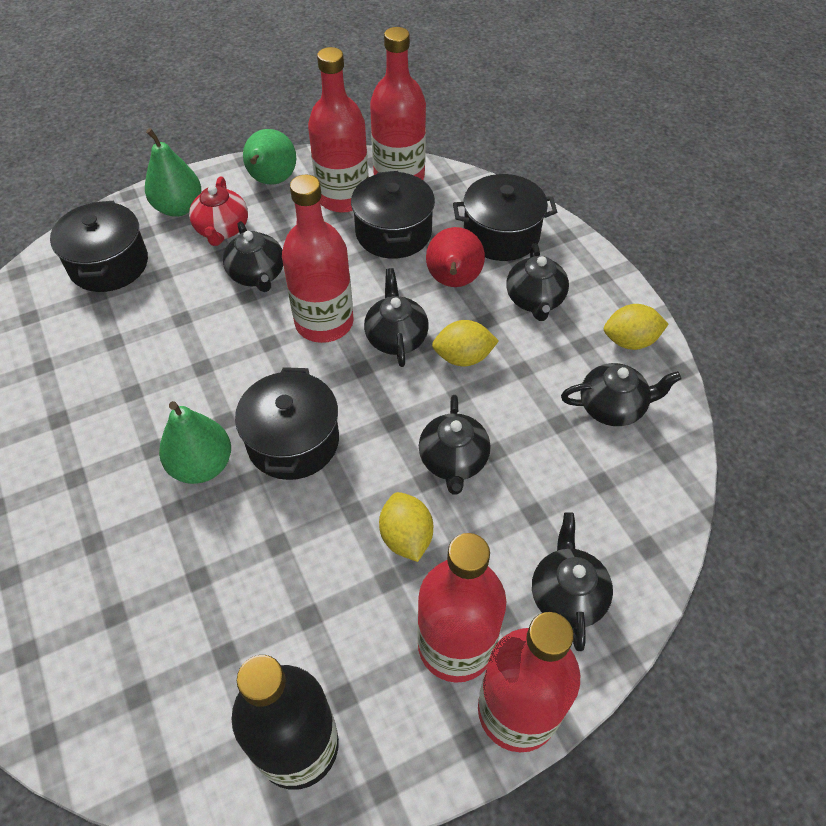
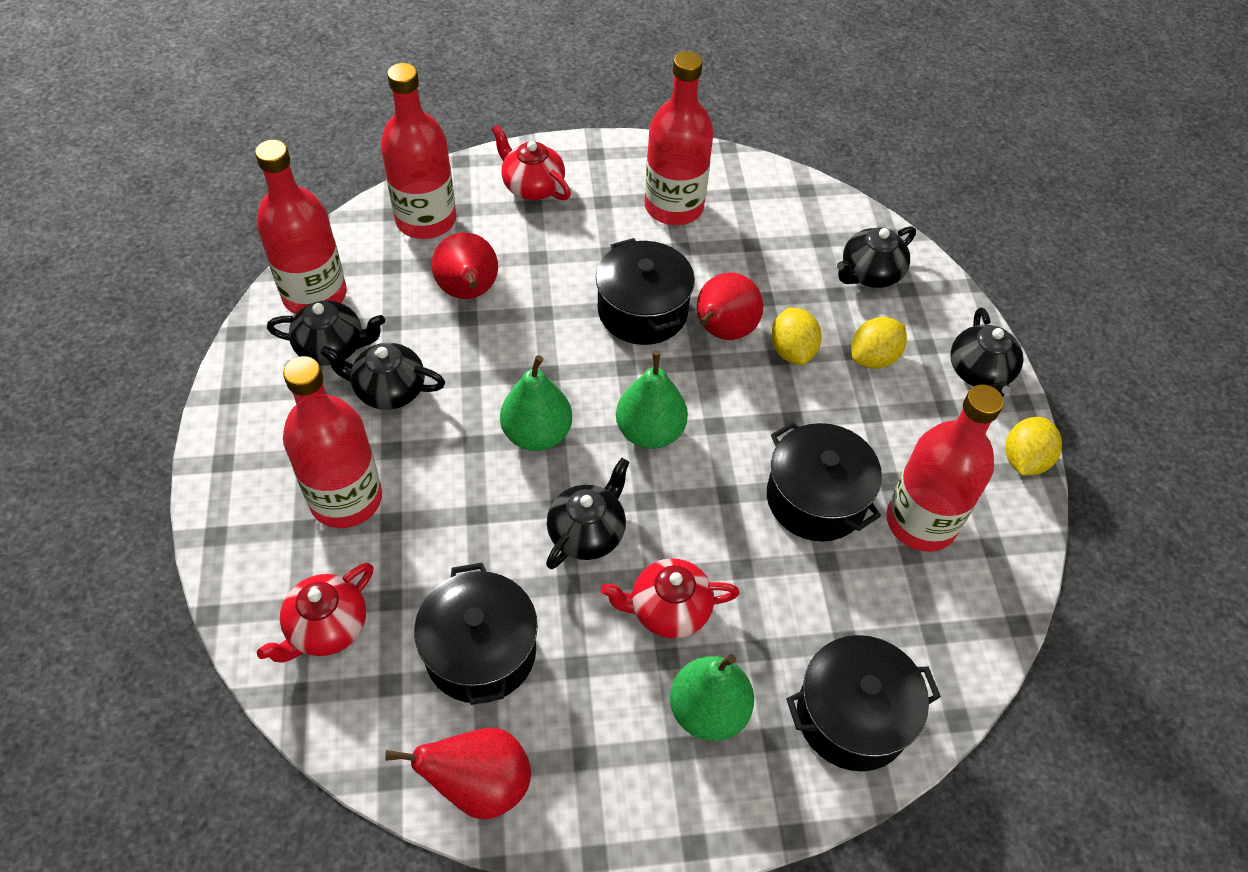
black bottle: 1 -> 0
black teapot: 6 -> 5
red pear: 1 -> 3
red teapot: 1 -> 3

